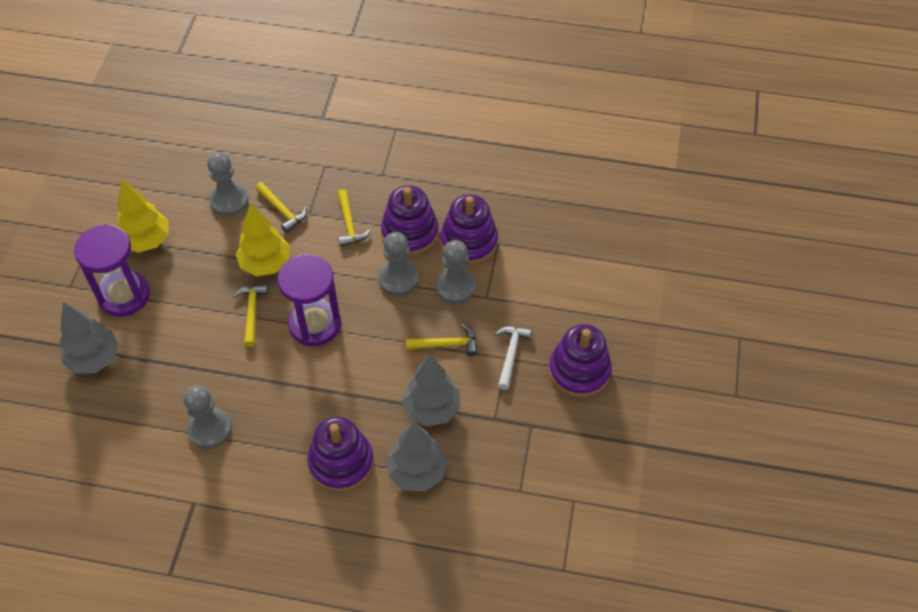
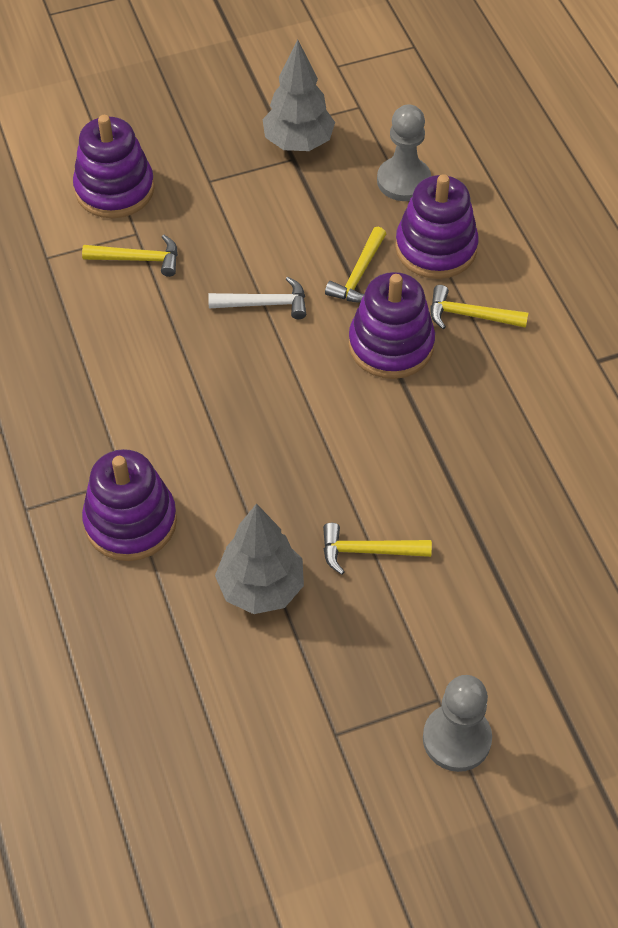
grey pawn: 4 -> 2
grey tree: 3 -> 2
purple hourglass: 2 -> 0
yellow tree: 2 -> 0

